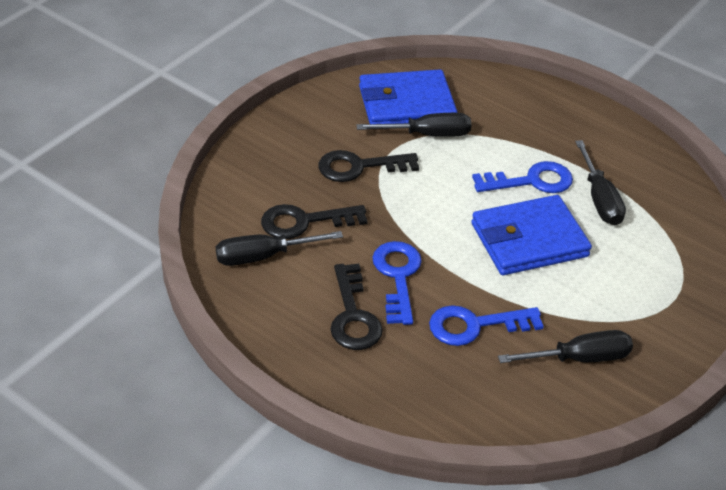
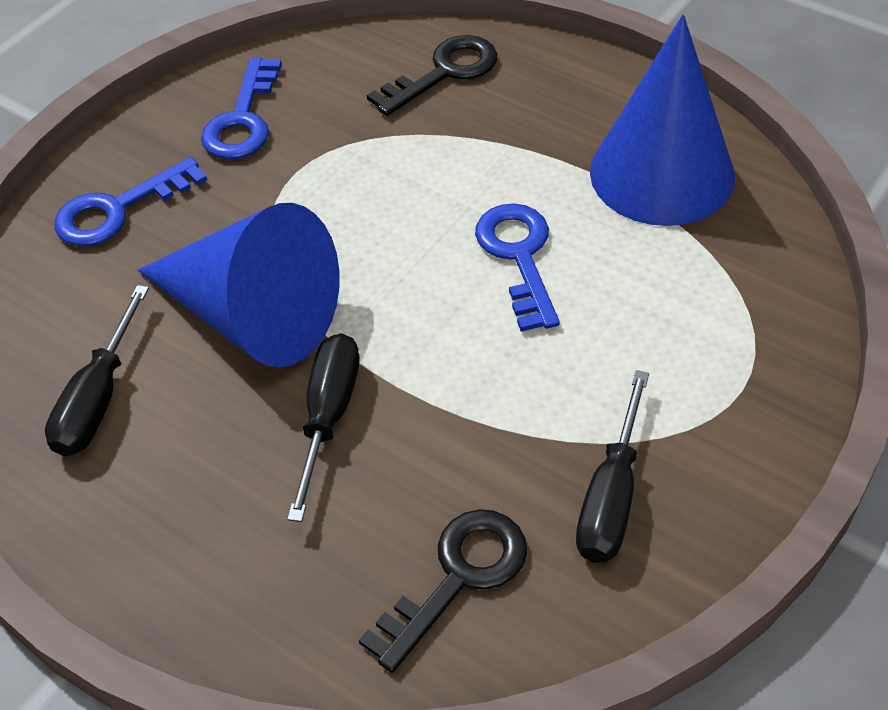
black key: 3 -> 2
black screwdriver: 4 -> 3
blue cone: 0 -> 2
blue wallet: 2 -> 0

